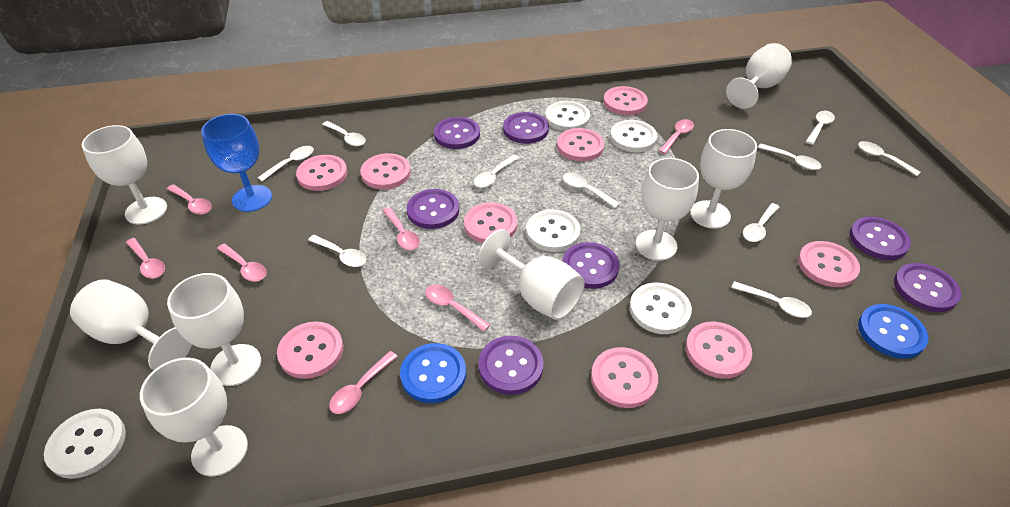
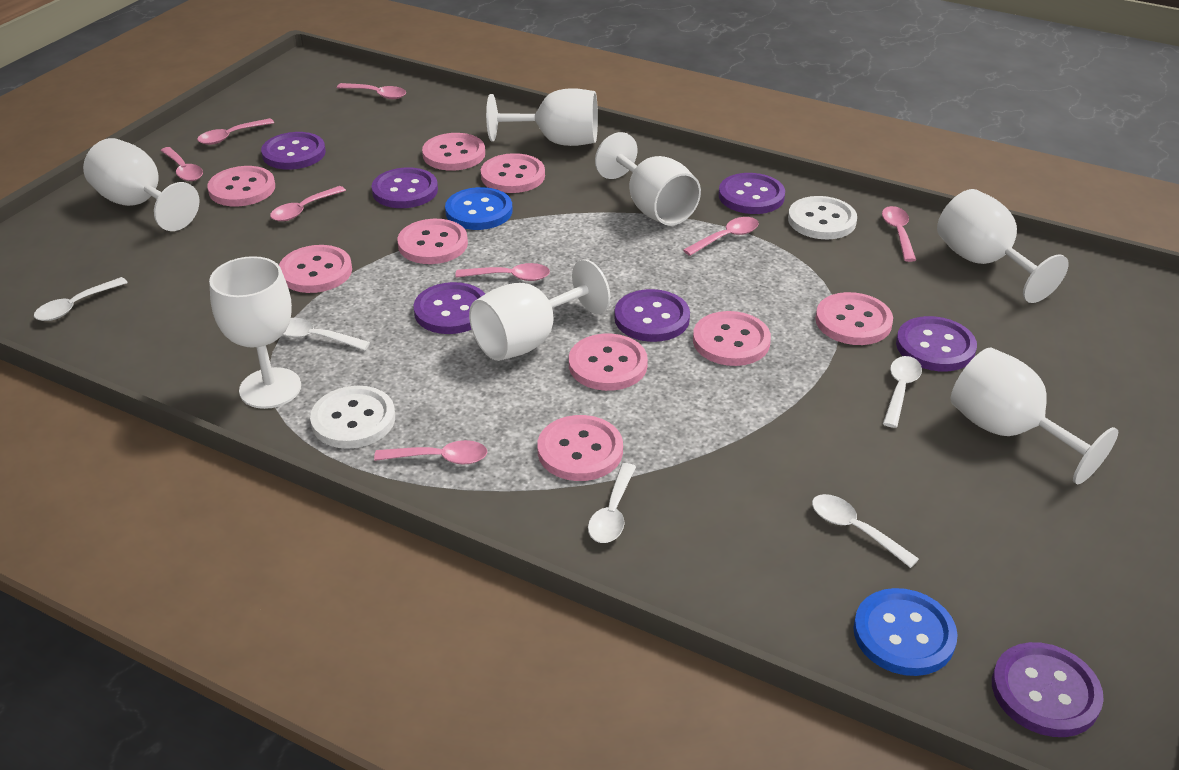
blue goblet: 1 -> 0
pink spoon: 7 -> 8
white button: 5 -> 2
white goblet: 8 -> 7
white spoon: 10 -> 5

